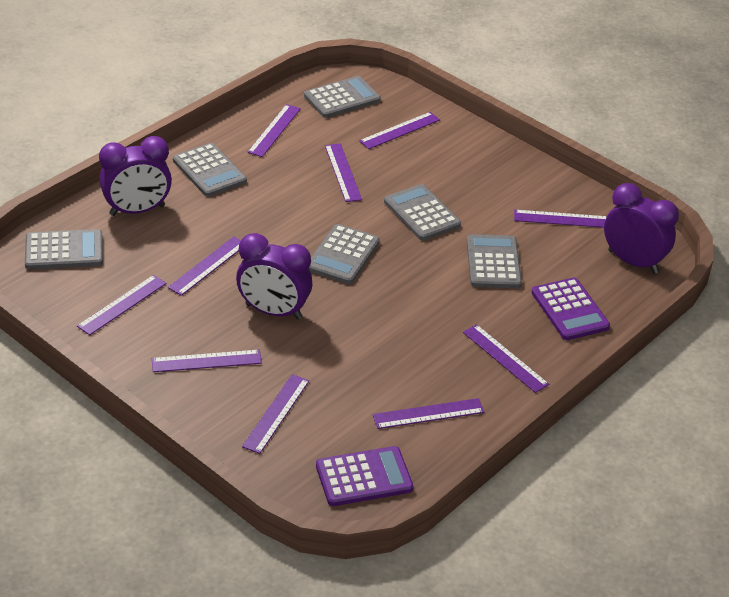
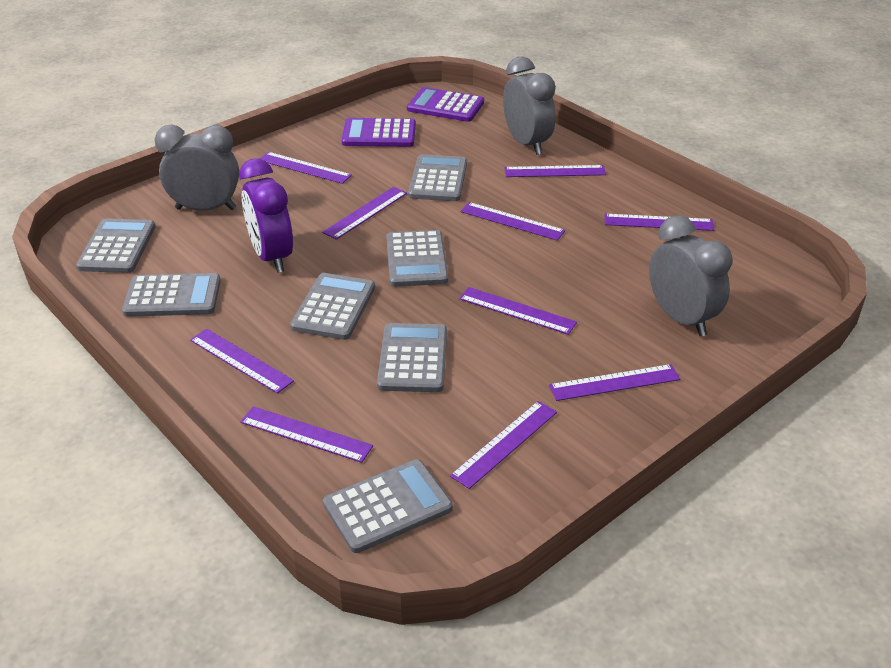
grey calculator: 6 -> 7
grey clock: 0 -> 3
purple clock: 3 -> 1

